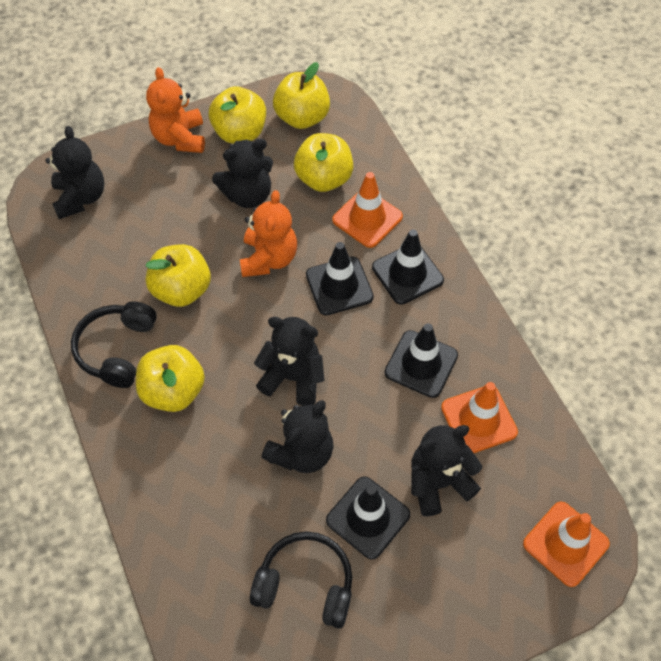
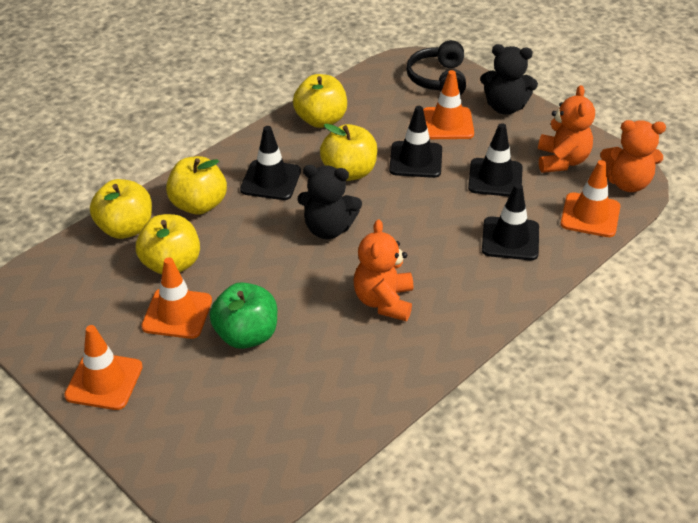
black headphones: 2 -> 1
black teddy bear: 5 -> 2
green apple: 0 -> 1
orange teddy bear: 2 -> 3
orange traffic cone: 3 -> 4

